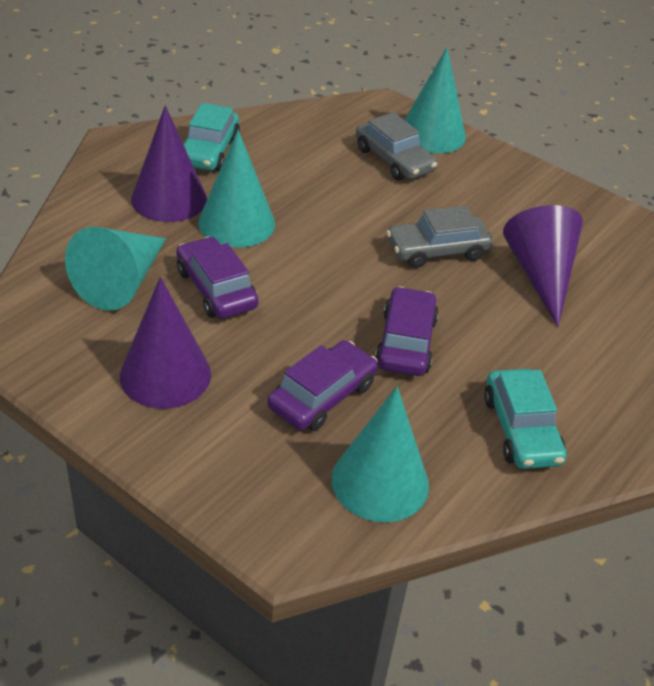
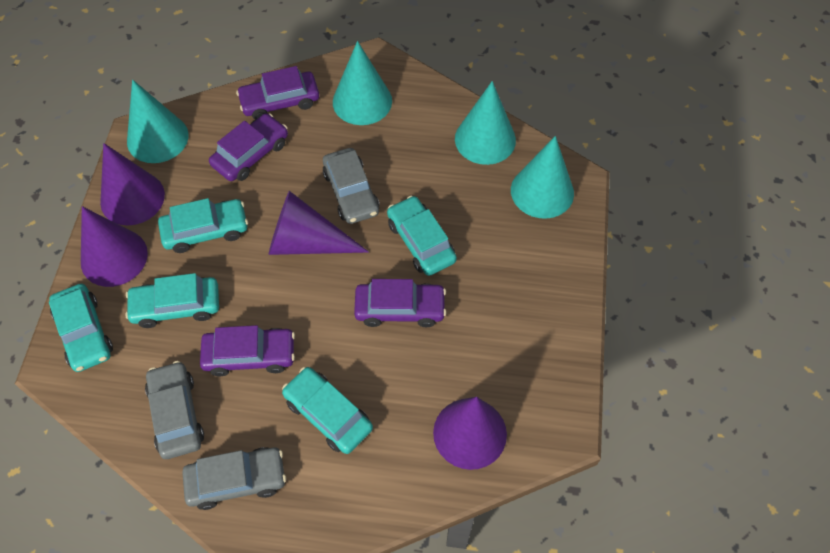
grey car: 2 -> 3
purple car: 3 -> 4
purple cone: 3 -> 4
turquoise car: 2 -> 5

